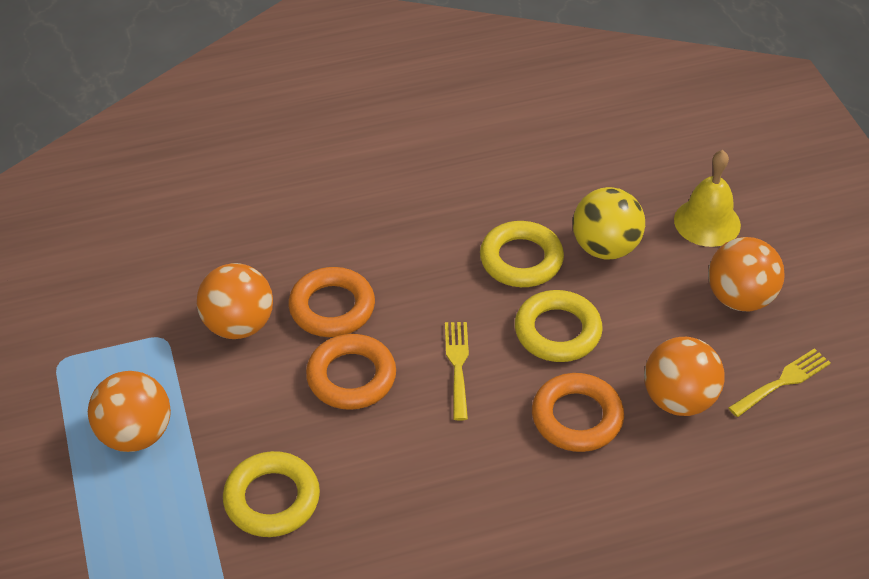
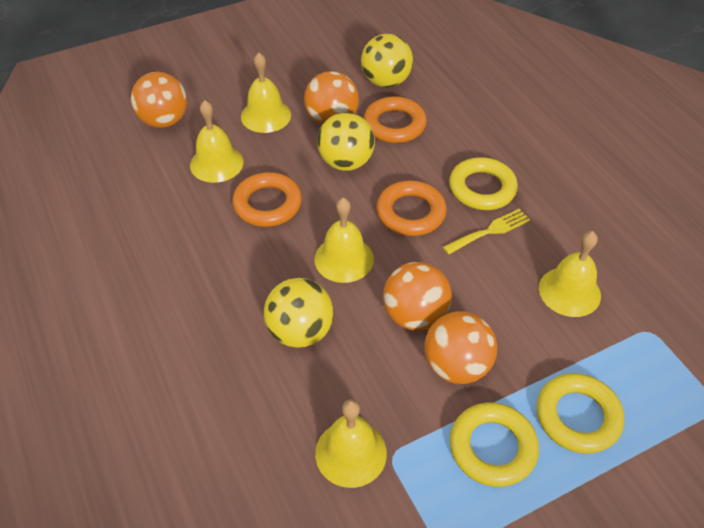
yellow ball: 1 -> 3
yellow bell: 1 -> 5
yellow fork: 2 -> 1

